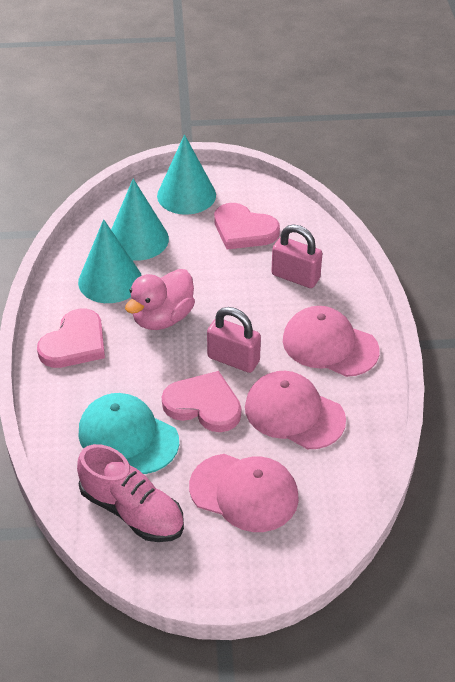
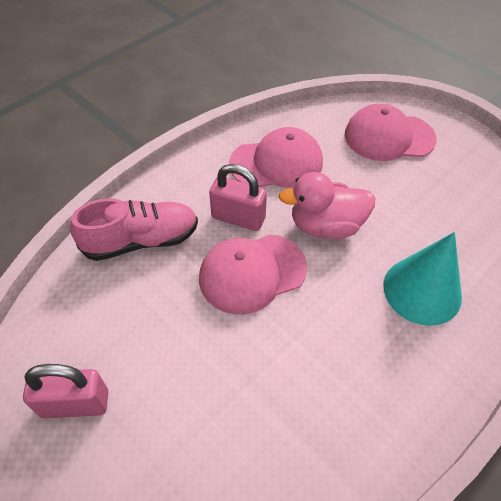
pink heart: 3 -> 0
turquoise cap: 1 -> 0
turquoise cone: 3 -> 1

